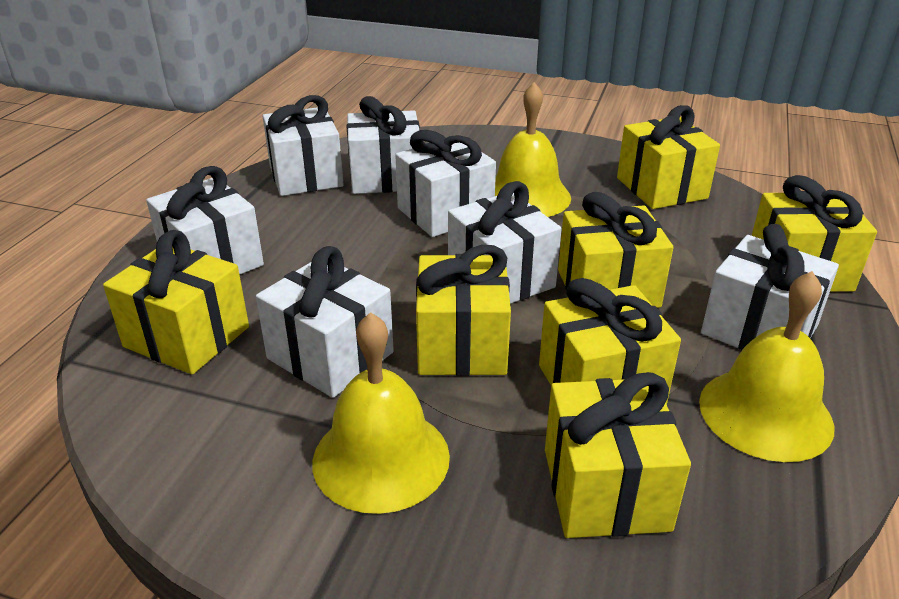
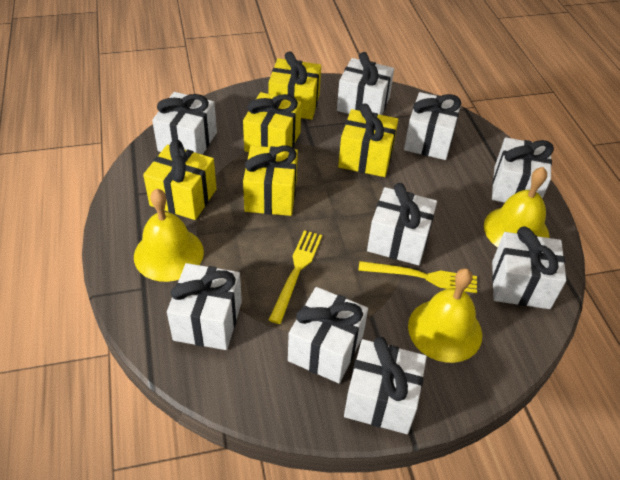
white gift: 7 -> 9
yellow fork: 0 -> 2
yellow gift: 7 -> 5

